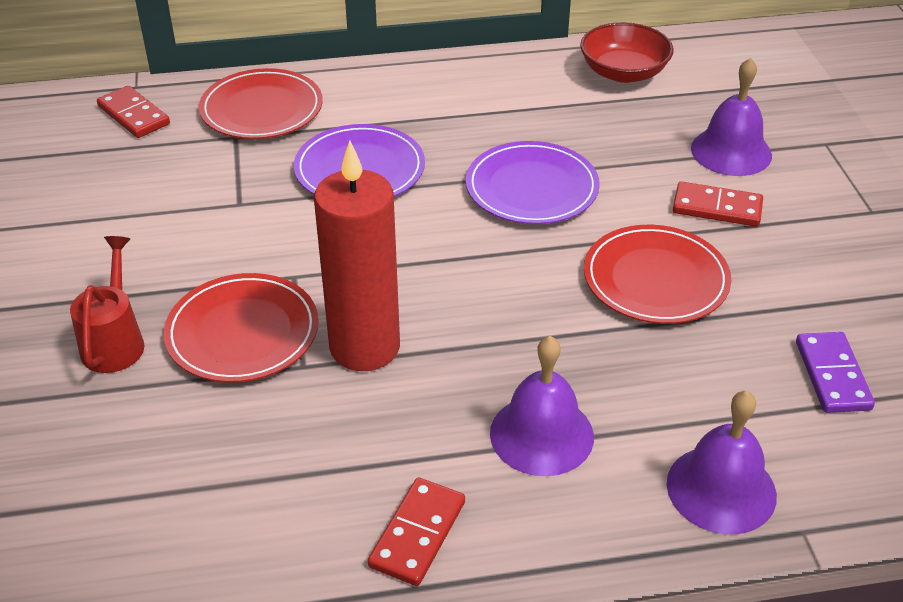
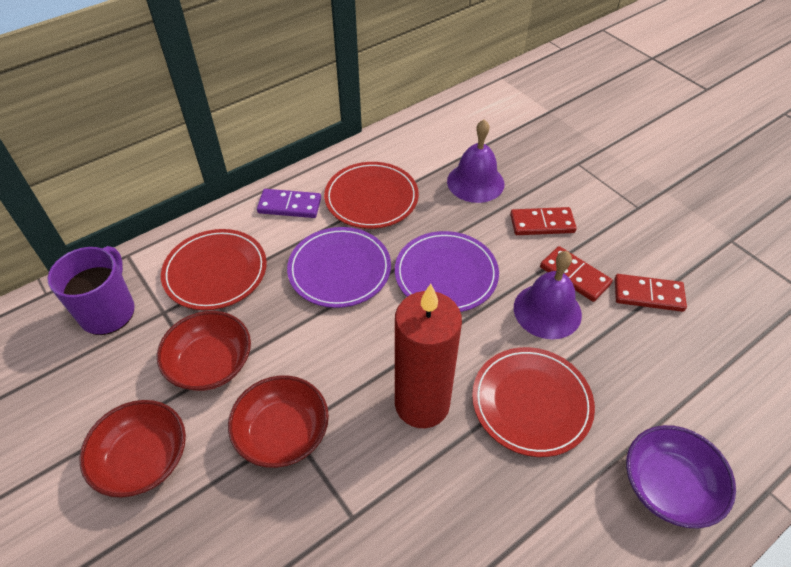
purple bell: 3 -> 2
purple bowl: 0 -> 1
purple mug: 0 -> 1
red bowl: 1 -> 3
red watering can: 1 -> 0

